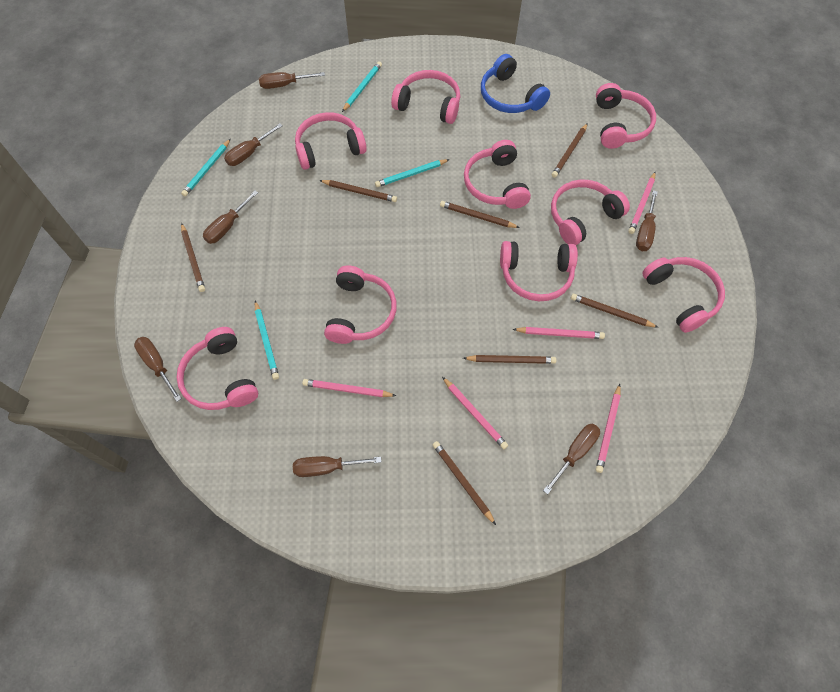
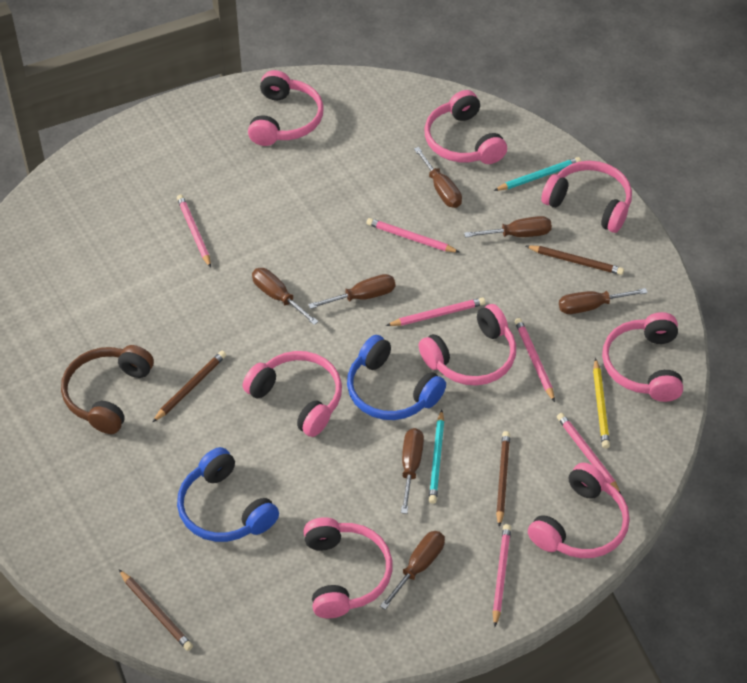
blue headphones: 1 -> 2
brown headphones: 0 -> 1
brown pencil: 7 -> 4
pink headphones: 9 -> 8
pink pencil: 5 -> 6
turquoise pencil: 4 -> 2
yellow pencil: 0 -> 1

